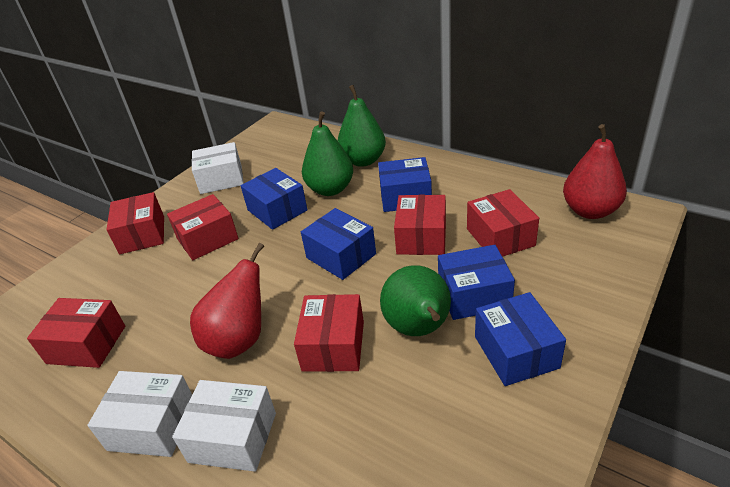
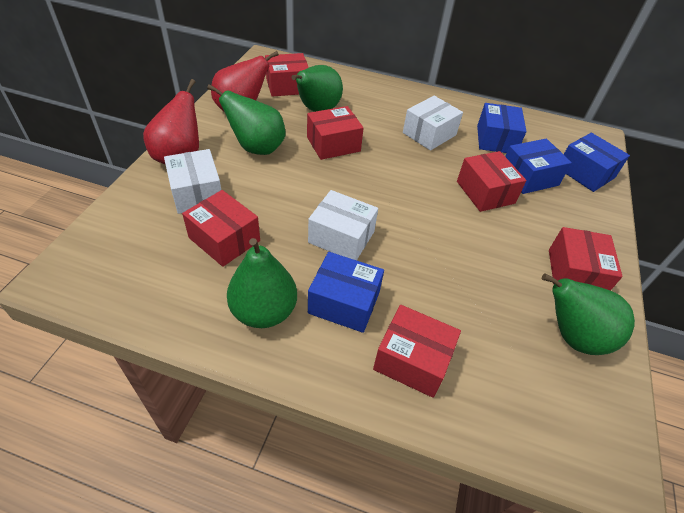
blue box: 5 -> 4
green pear: 3 -> 4

